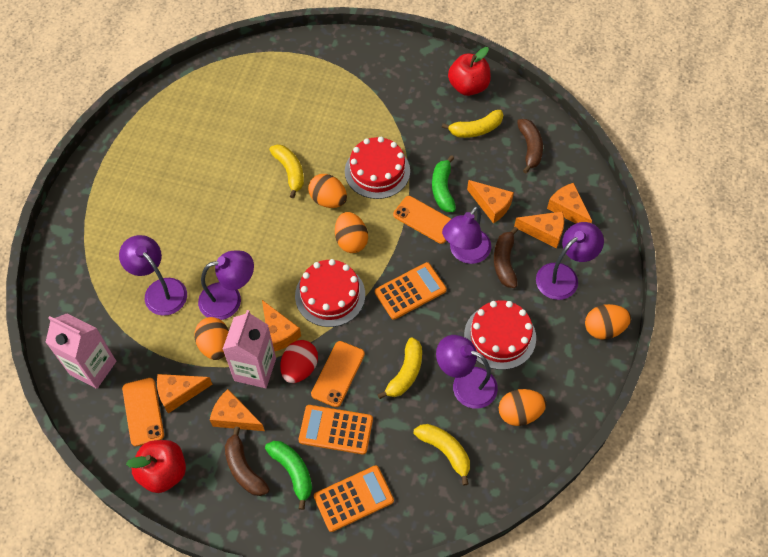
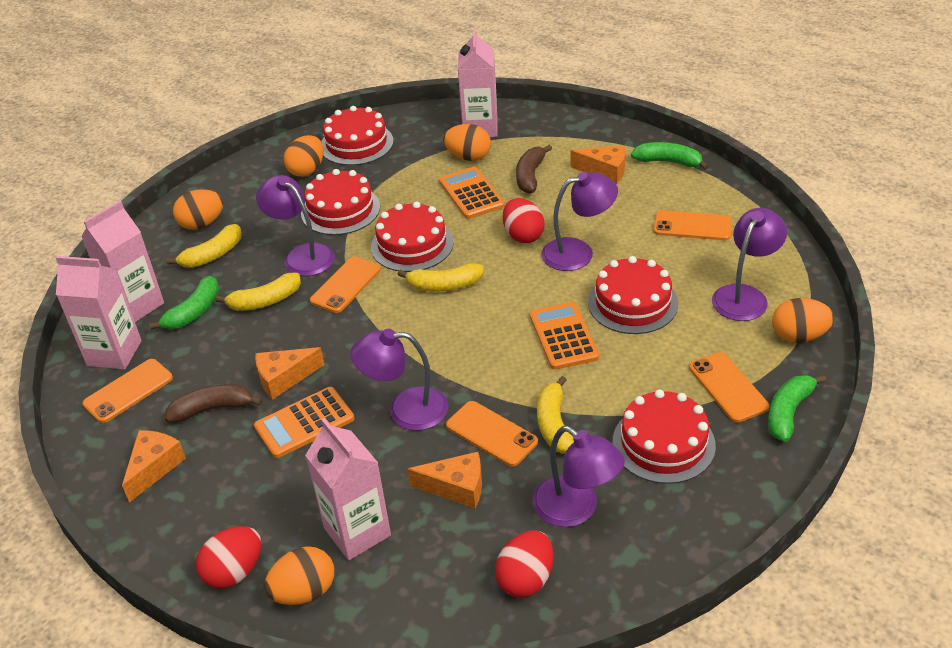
brown banana: 3 -> 2
green banana: 2 -> 3
orange cheese: 6 -> 4
orange phone: 3 -> 5
pink carton: 2 -> 4
red apple: 2 -> 0
red cake: 3 -> 5
red egg: 1 -> 3

